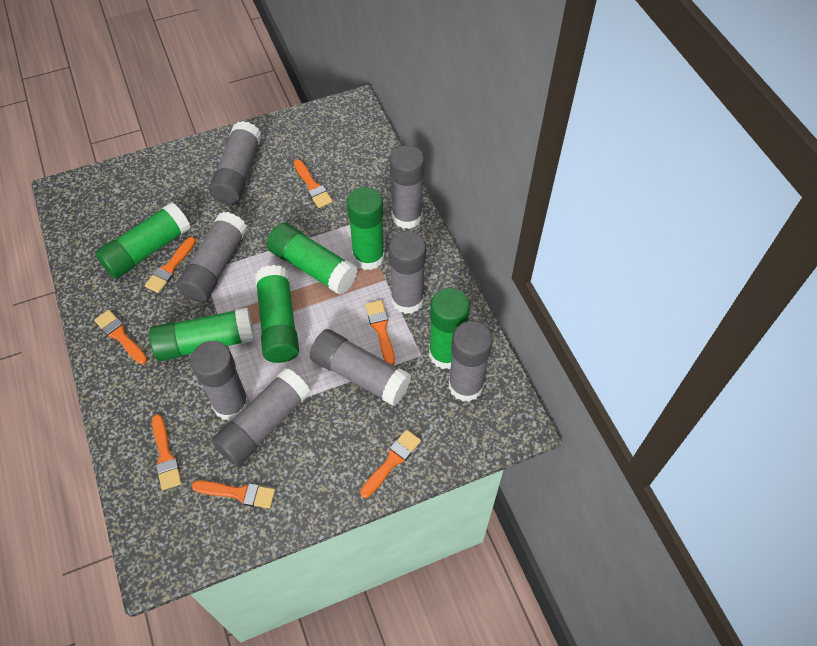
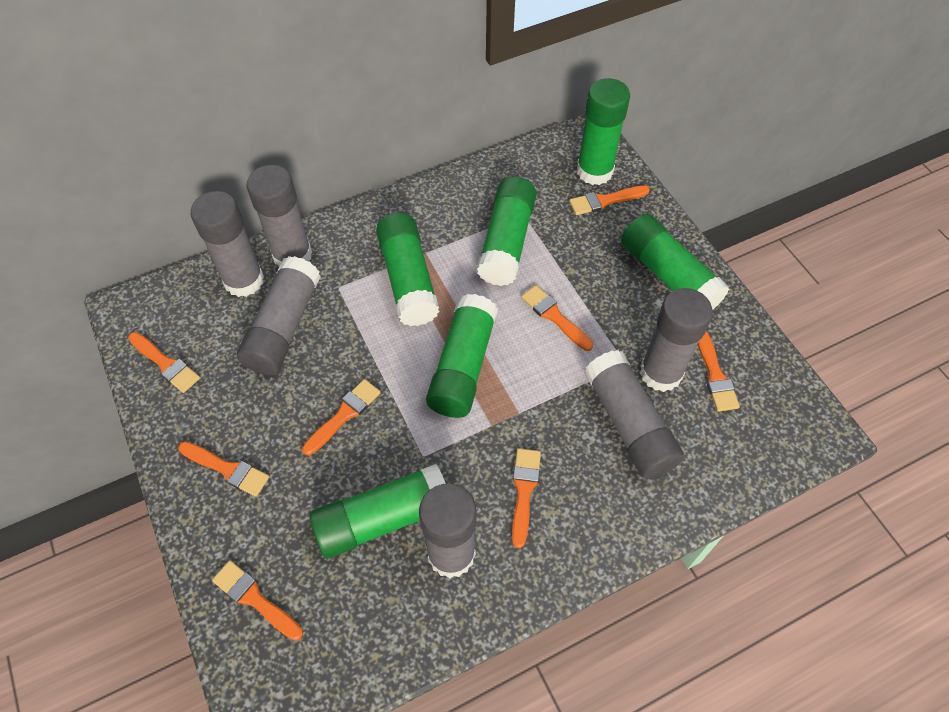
grey glue stick: 8 -> 6
orange brush: 7 -> 8

